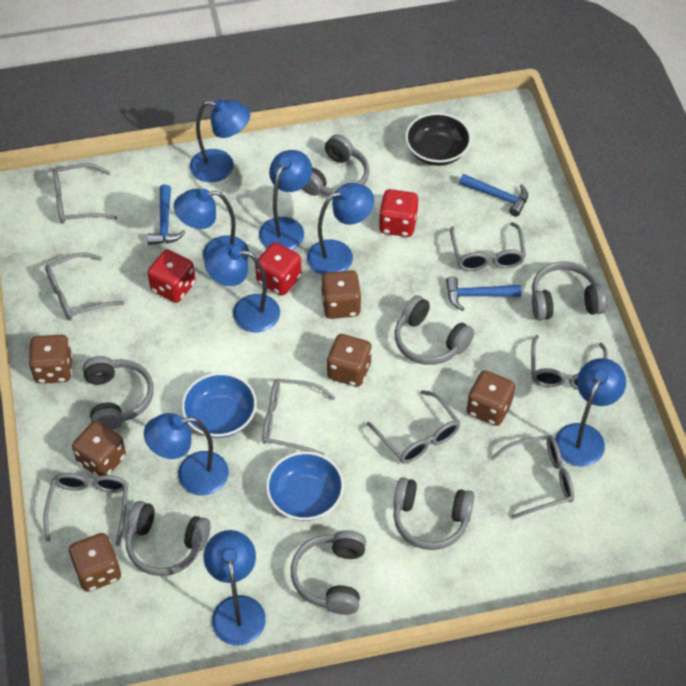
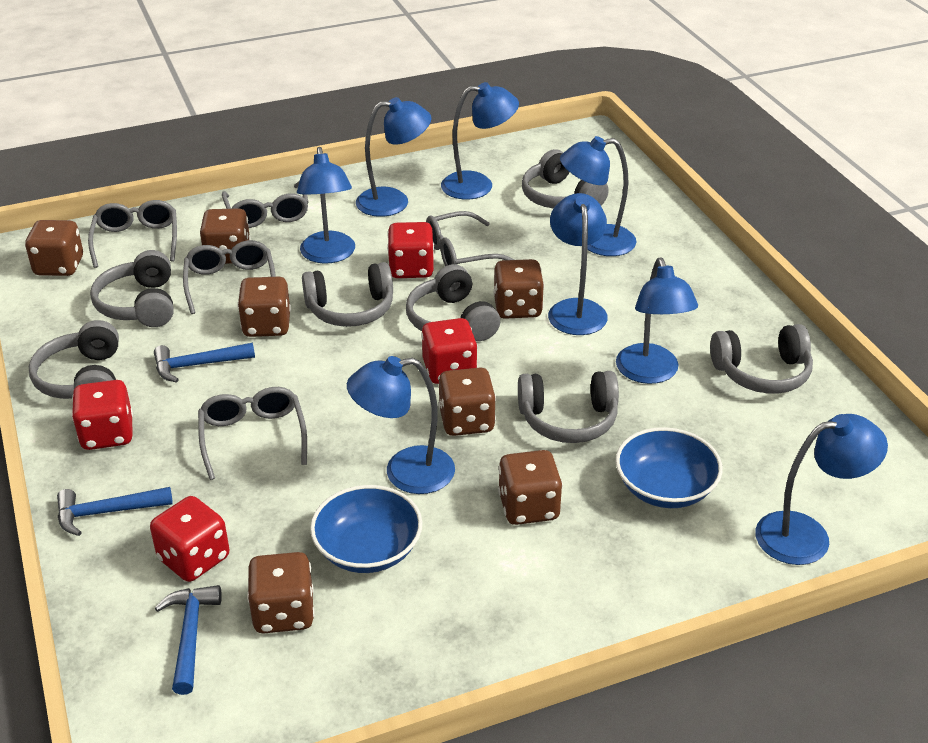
black bowl: 1 -> 0
brown dice: 6 -> 7
grey glasses: 8 -> 5
red dice: 3 -> 4

